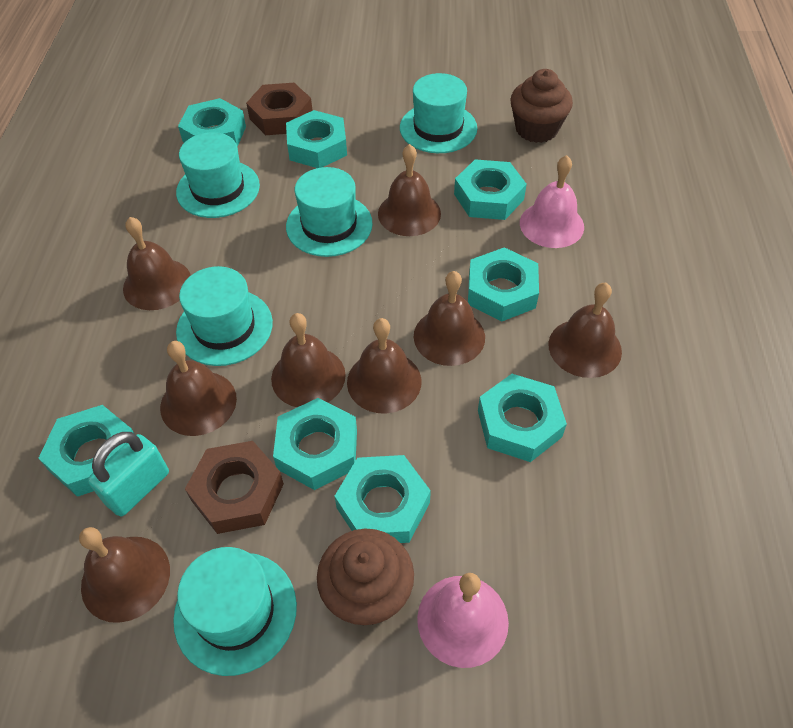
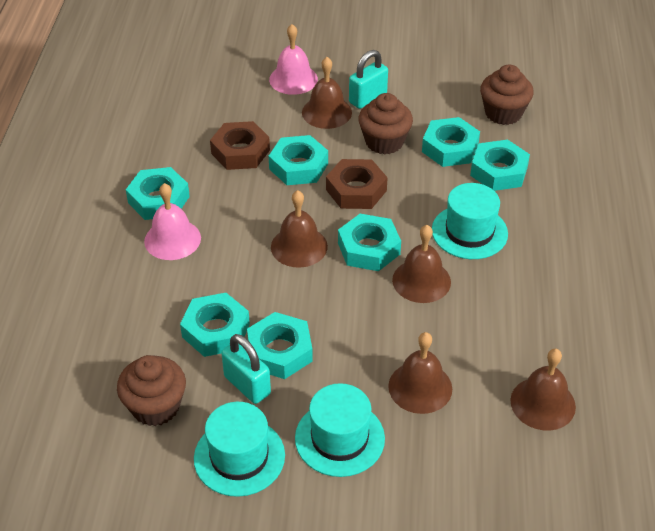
brown bell: 8 -> 5
brown cupcake: 2 -> 3
turquoise hat: 5 -> 3
turquoise nut: 8 -> 7
turquoise padlock: 1 -> 2

